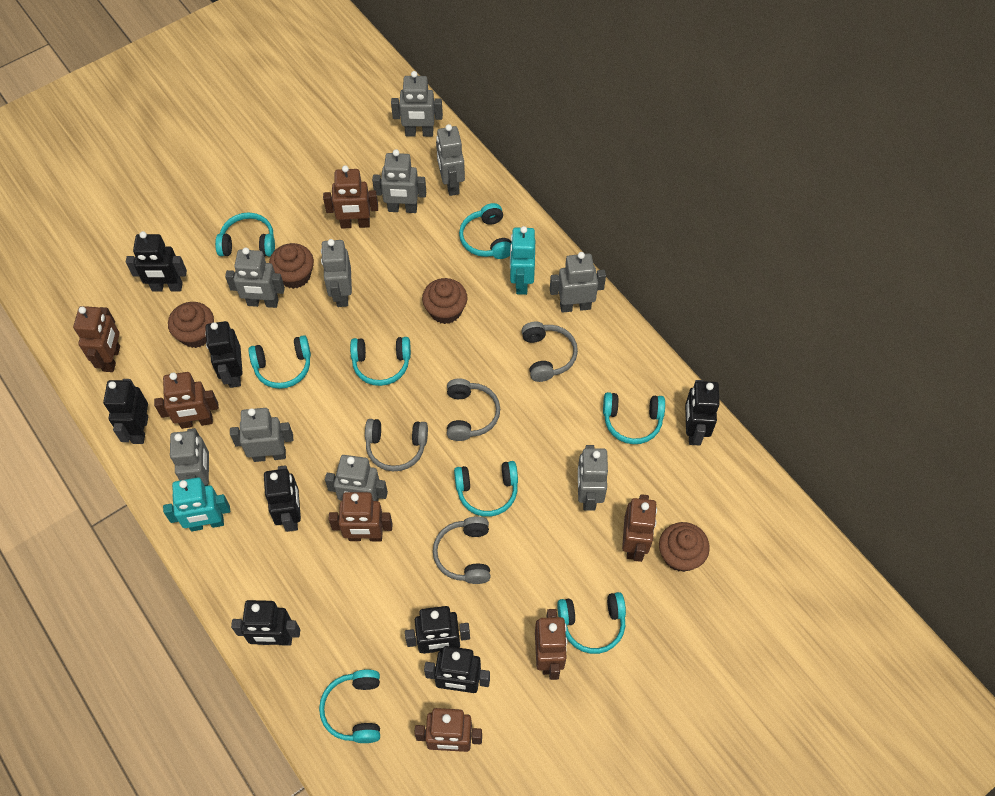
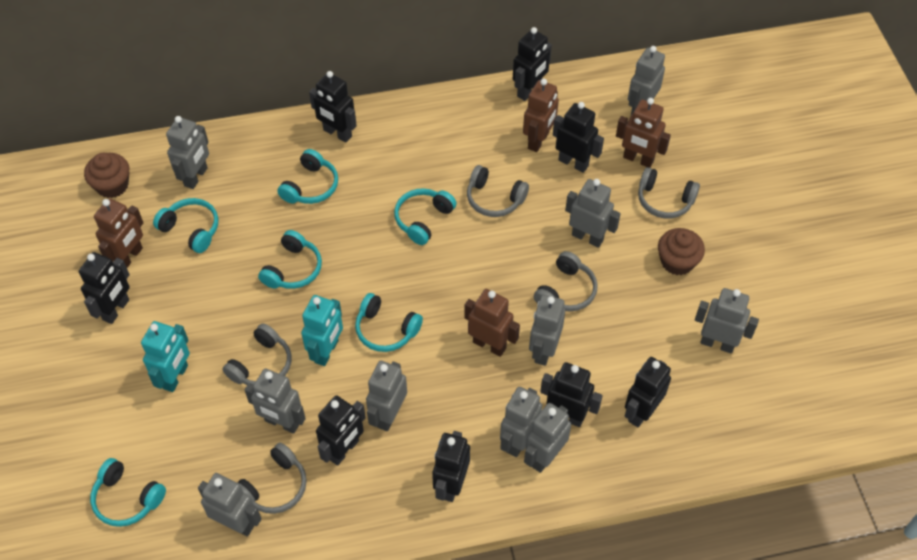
brown cupcake: 4 -> 2
brown robot: 7 -> 4
grey headphones: 4 -> 5
turquoise headphones: 8 -> 6

